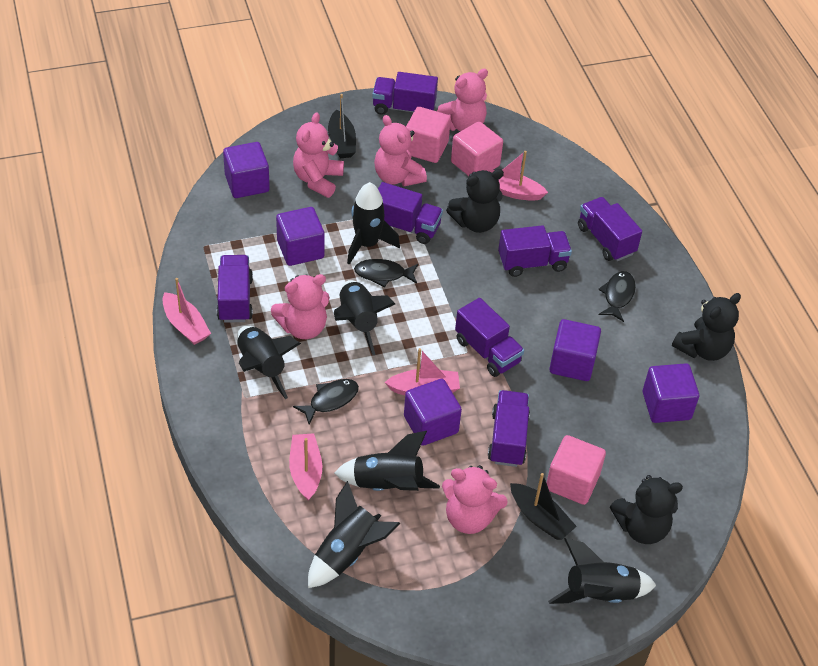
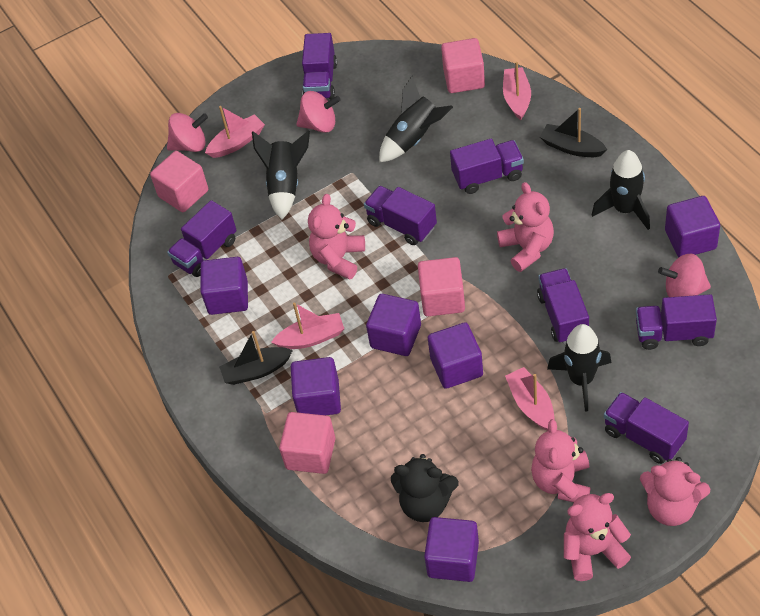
black fish: 3 -> 0
black rocket: 6 -> 4
black teddy bear: 3 -> 1
pink cube: 3 -> 4
pink spinning top: 0 -> 3
purple cube: 5 -> 6

